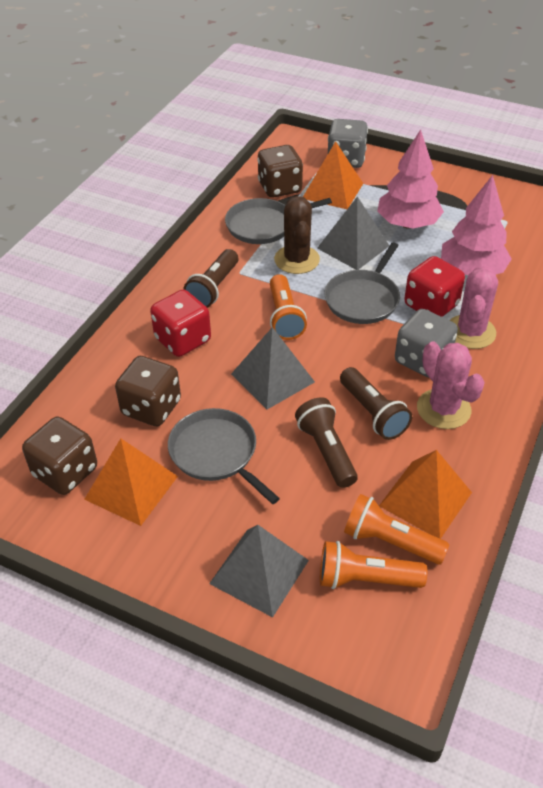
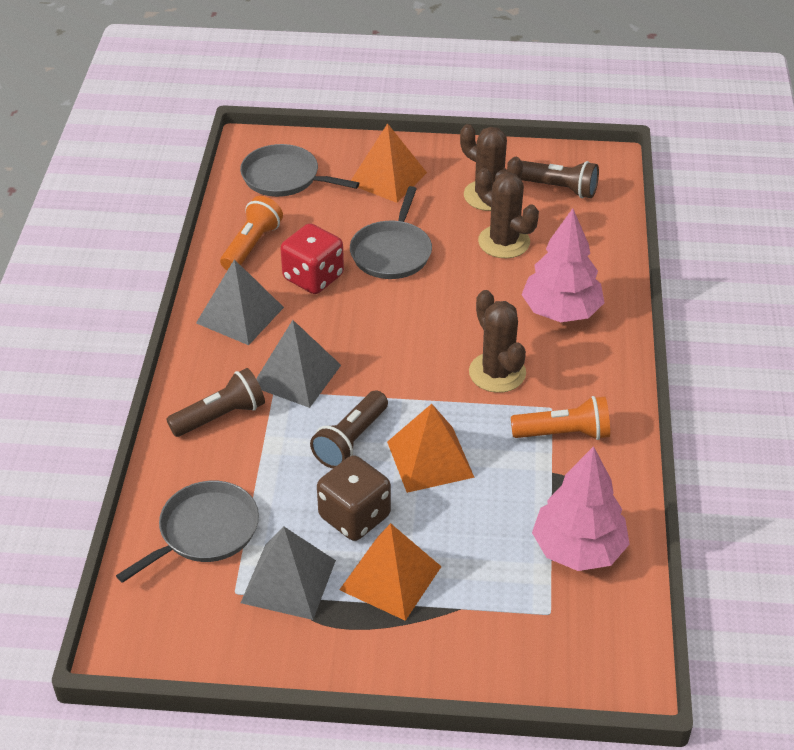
brown cactus: 1 -> 3
brown dice: 3 -> 1
grey dice: 2 -> 0
orange flashlight: 3 -> 2
pink cactus: 2 -> 0
red dice: 2 -> 1

